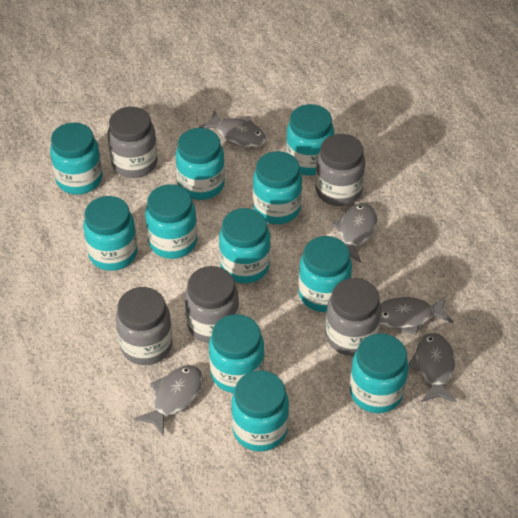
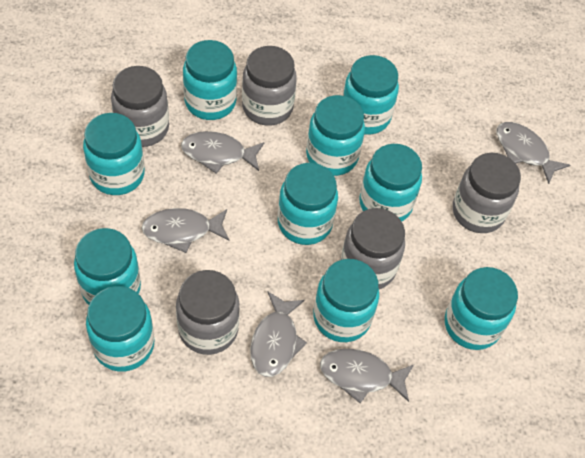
turquoise jar: 11 -> 10

